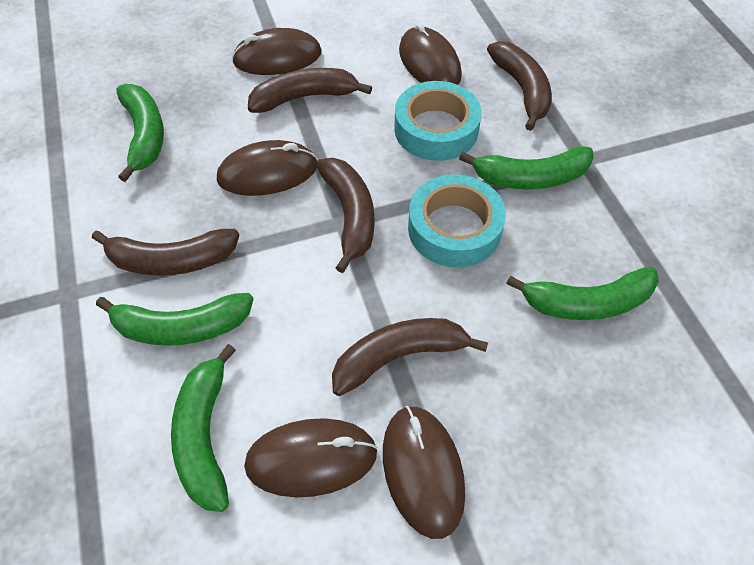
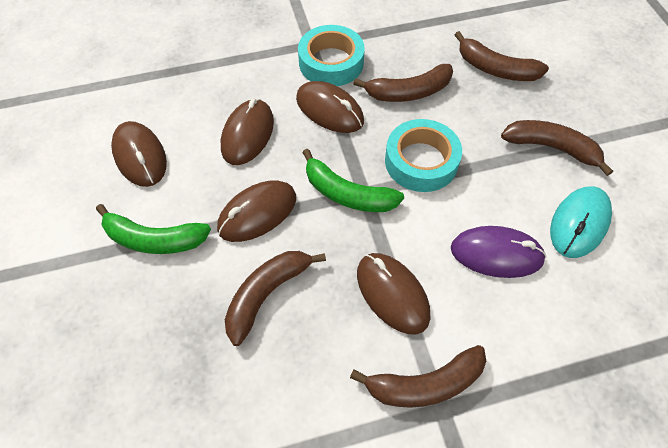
green banana: 5 -> 2
purple mouse: 0 -> 1
turquoise mouse: 0 -> 1

